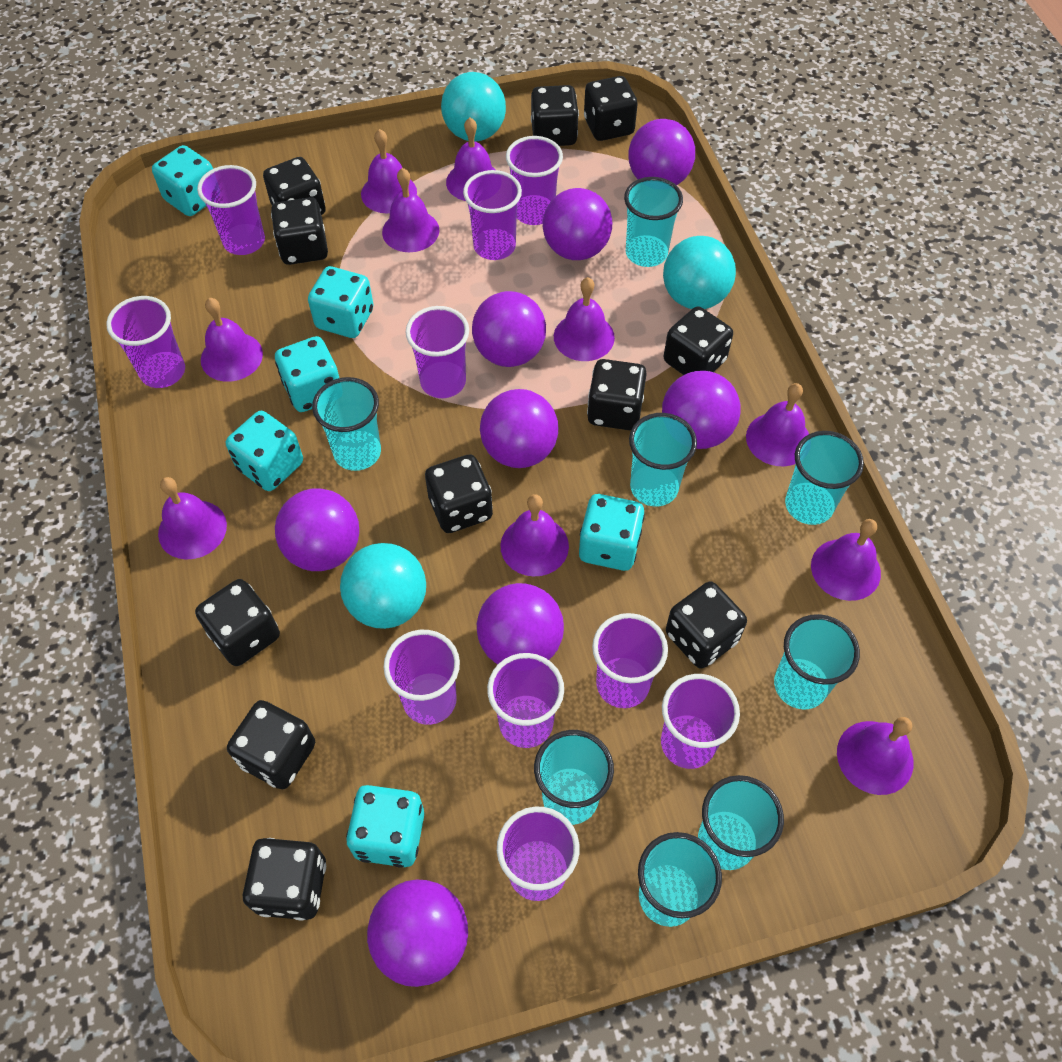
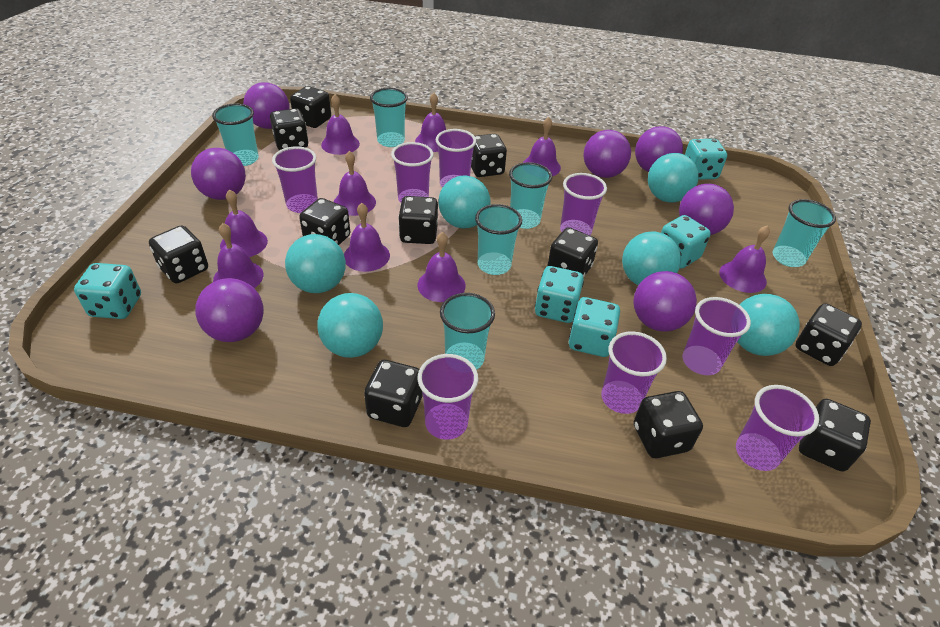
purple ball: 8 -> 7
purple bell: 10 -> 9
purple cup: 10 -> 8
turquoise ball: 3 -> 6
turquoise cup: 8 -> 6
turquoise dice: 6 -> 5

